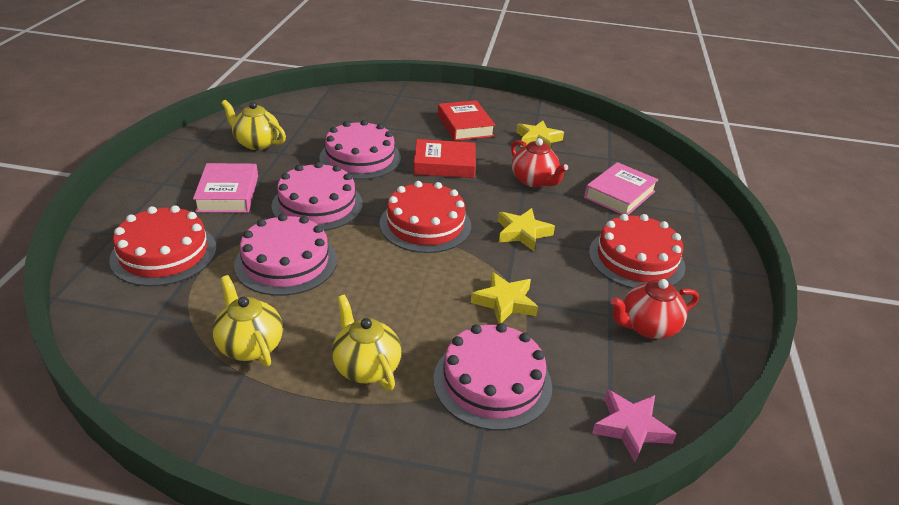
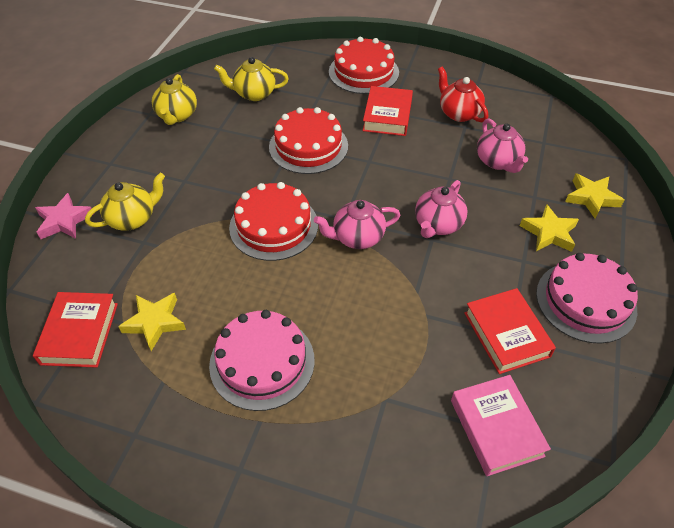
pink book: 2 -> 1
pink cake: 4 -> 2
pink teapot: 0 -> 3
red book: 2 -> 3
red teapot: 2 -> 1

